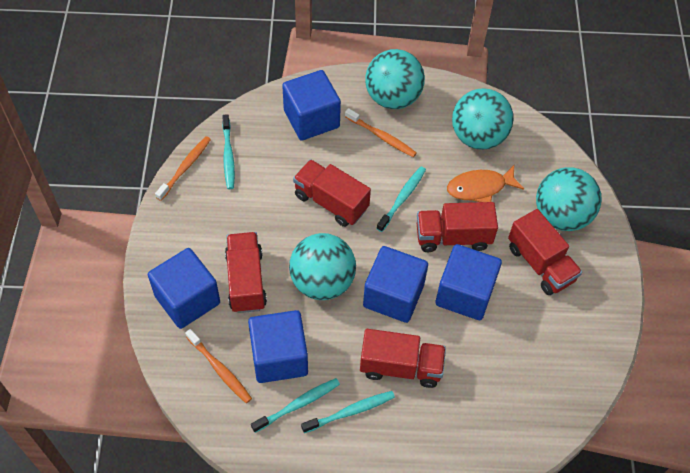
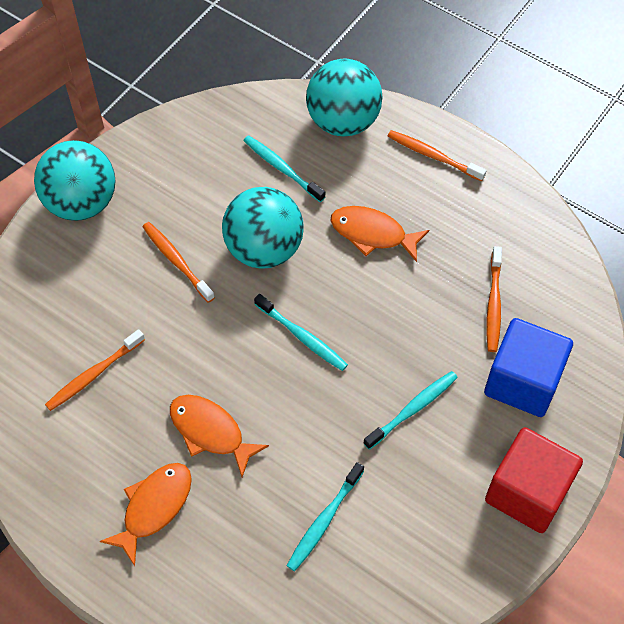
blue cube: 5 -> 1
orange fish: 1 -> 3
orange toothbrush: 3 -> 4
red cube: 0 -> 1
red truck: 5 -> 0
turquoise ball: 4 -> 3

